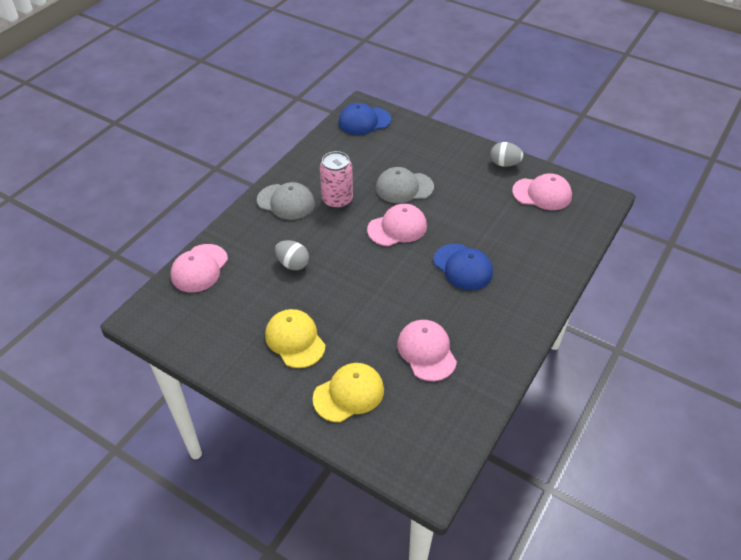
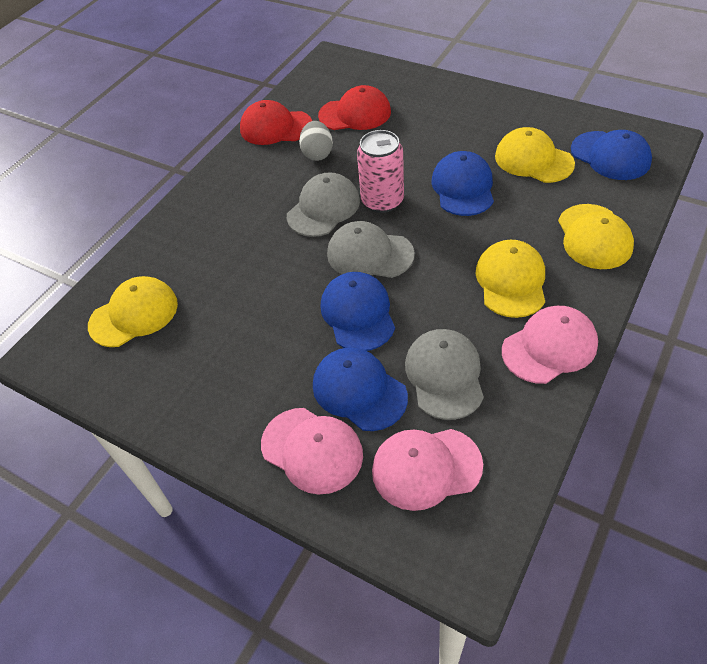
blue cap: 2 -> 4
grey cap: 2 -> 3
grey egg: 2 -> 1
pink cap: 4 -> 3
red cap: 0 -> 2
yellow cap: 2 -> 4

